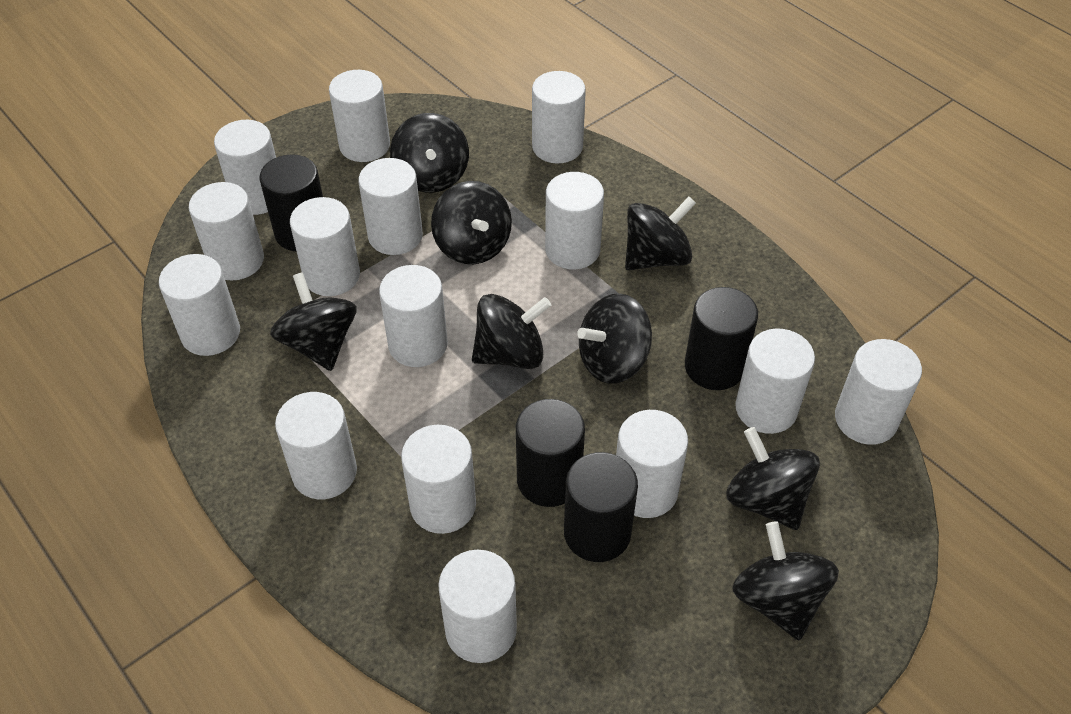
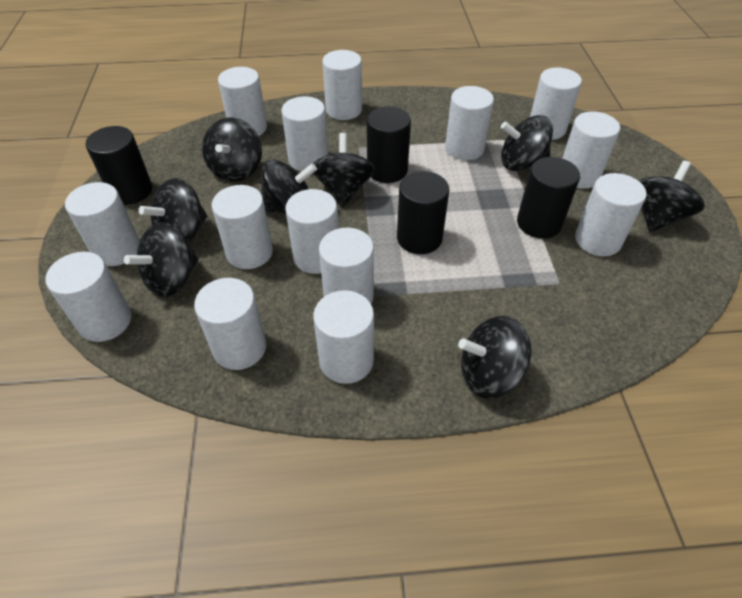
white cylinder: 15 -> 14

